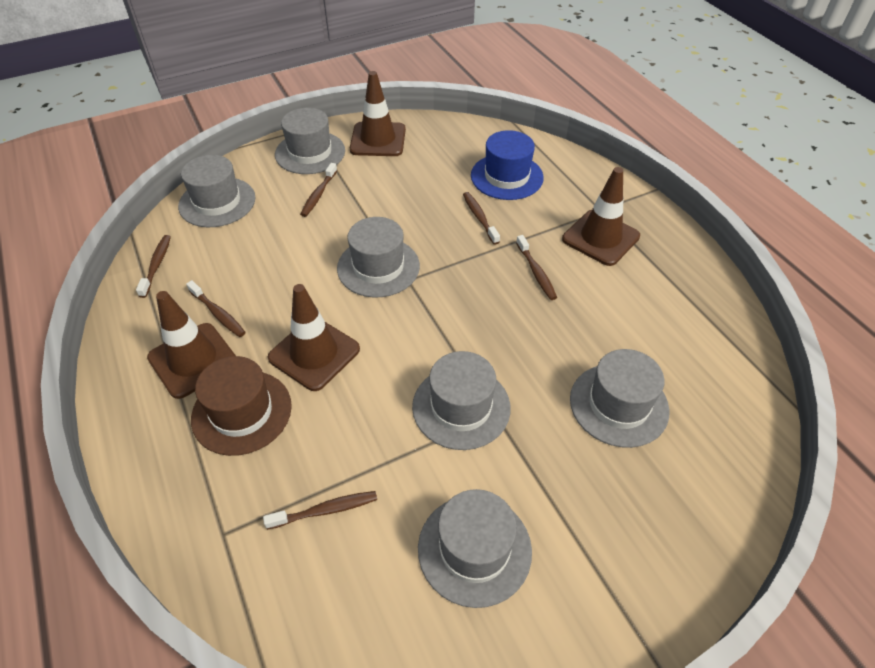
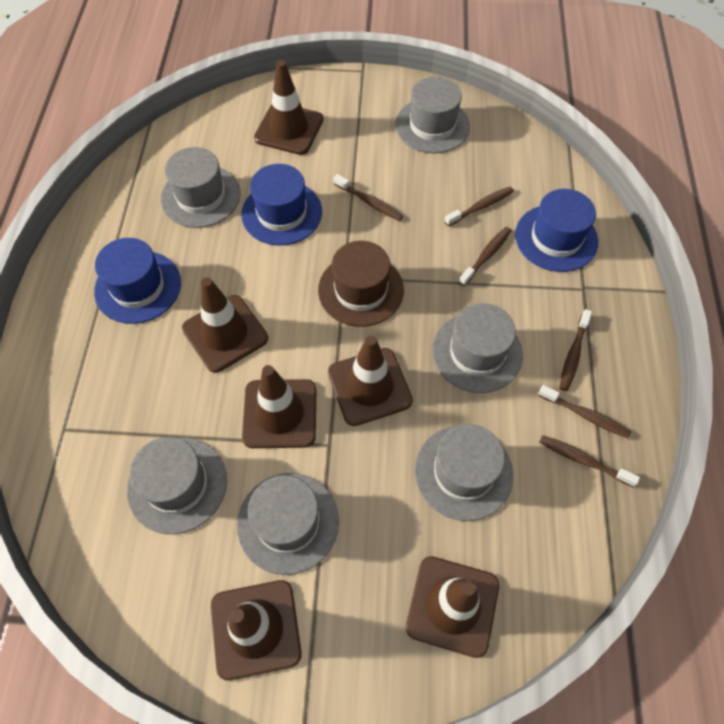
blue hat: 1 -> 3
brown traffic cone: 4 -> 6

